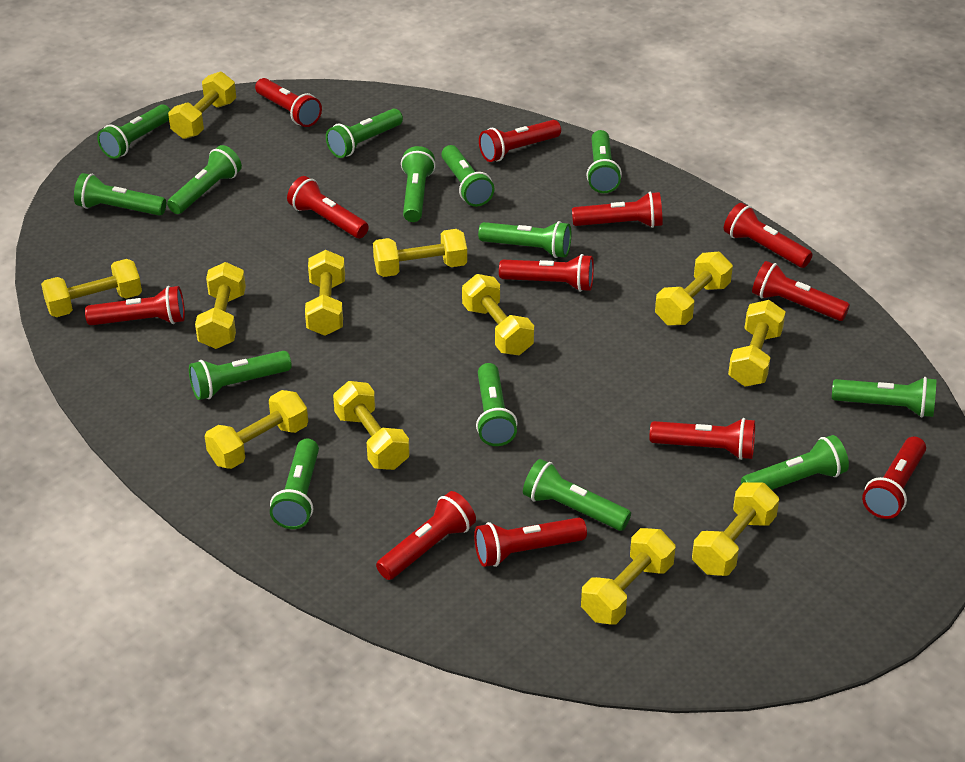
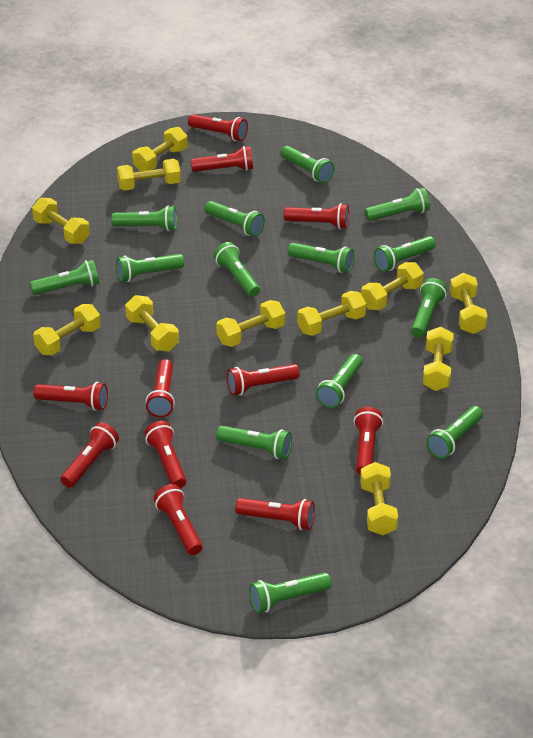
red flashlight: 12 -> 11
yellow dumbbell: 12 -> 11

